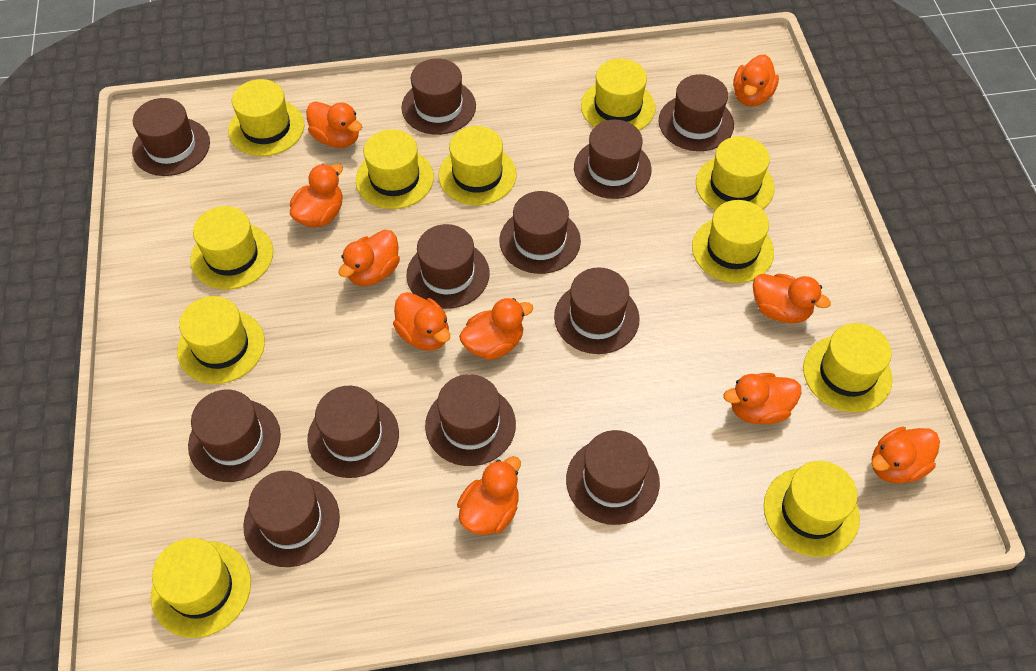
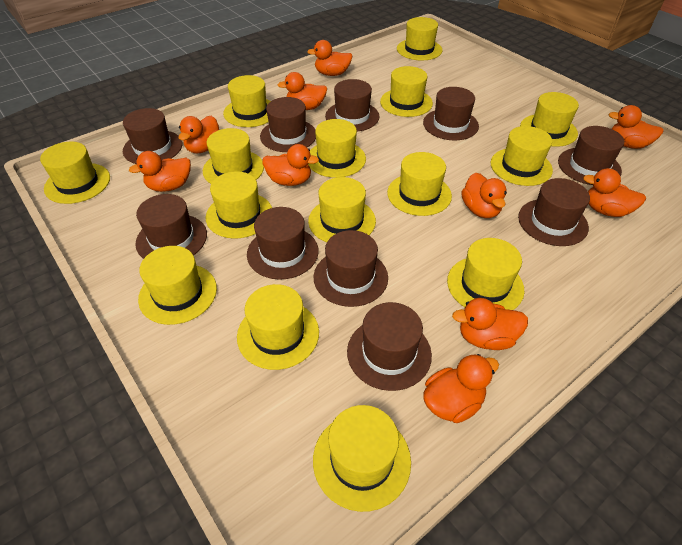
brown hat: 12 -> 10
yellow hat: 11 -> 15

